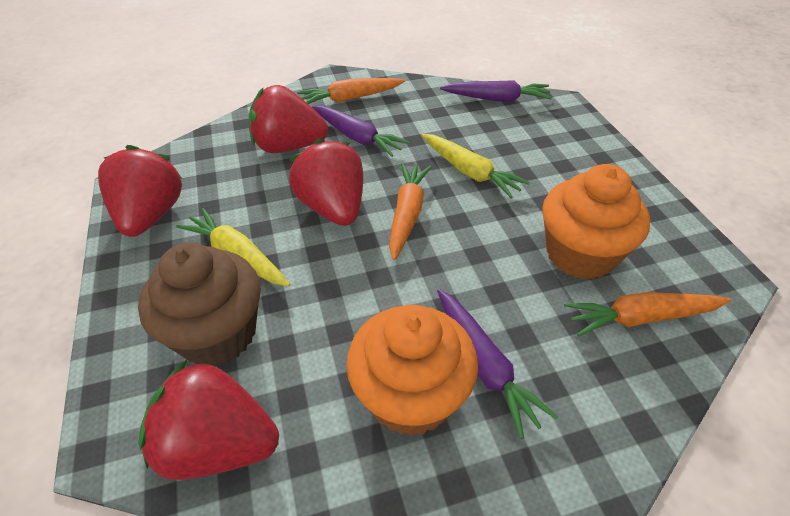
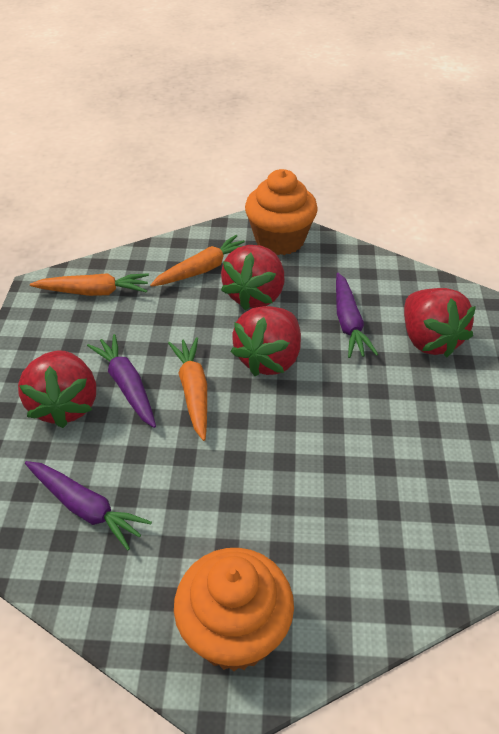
brown cupcake: 1 -> 0
yellow carrot: 2 -> 0

